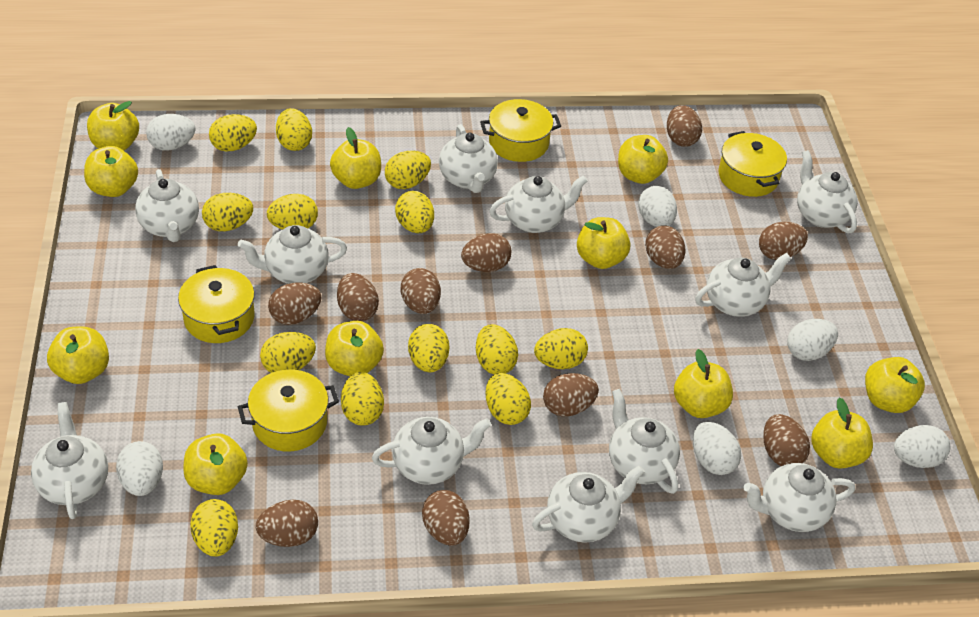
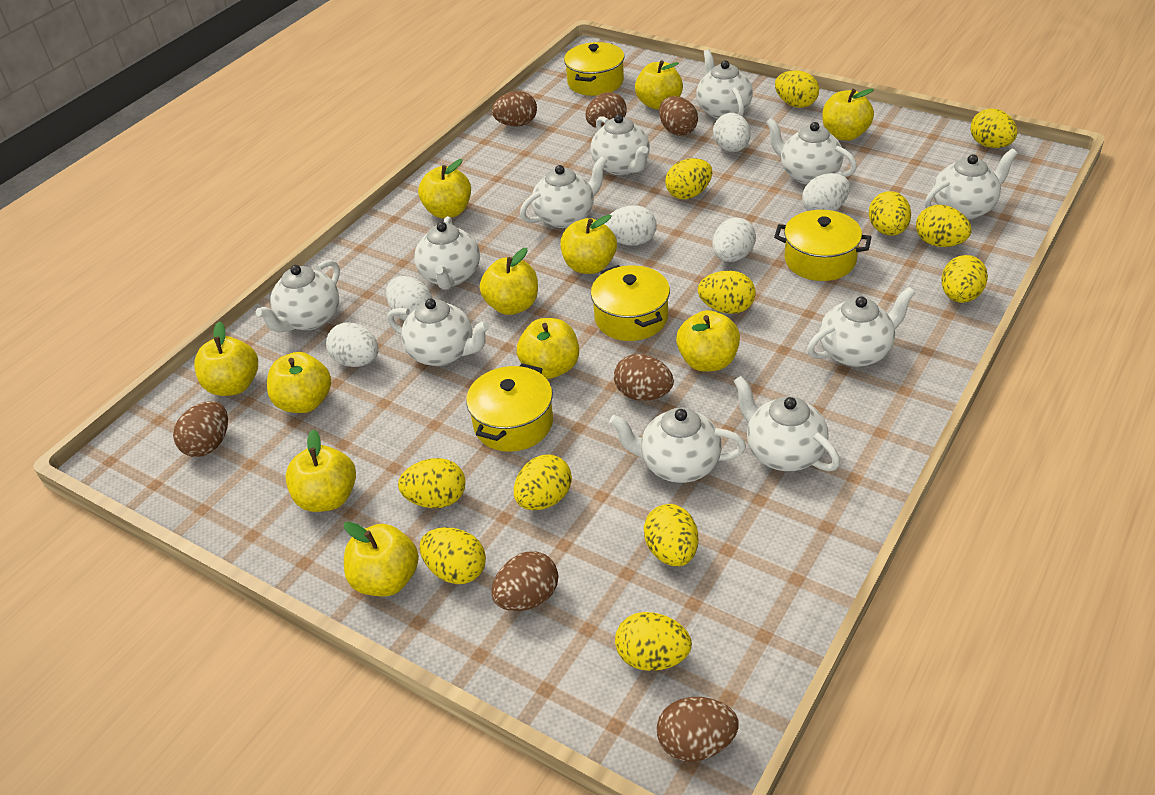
brown egg: 11 -> 7
yellow egg: 13 -> 12

